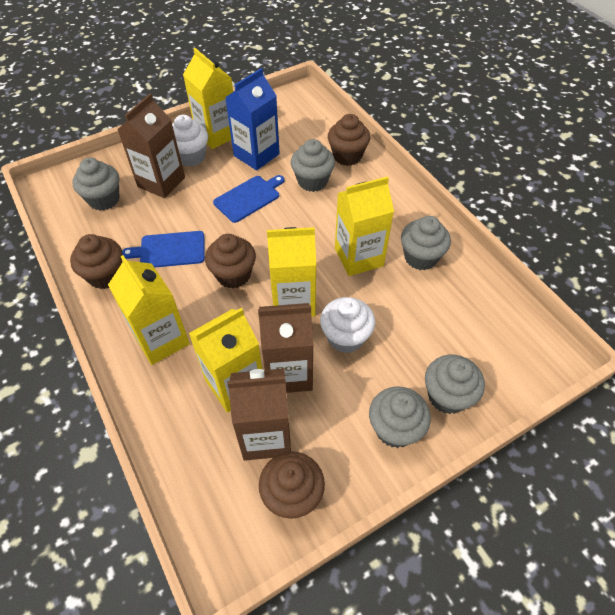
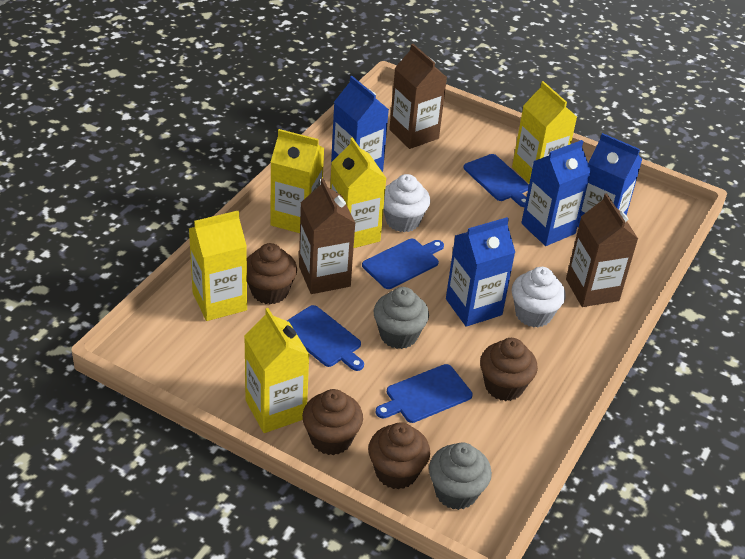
blue carton: 1 -> 4
blue cutting board: 2 -> 4
grey cupcake: 5 -> 2

